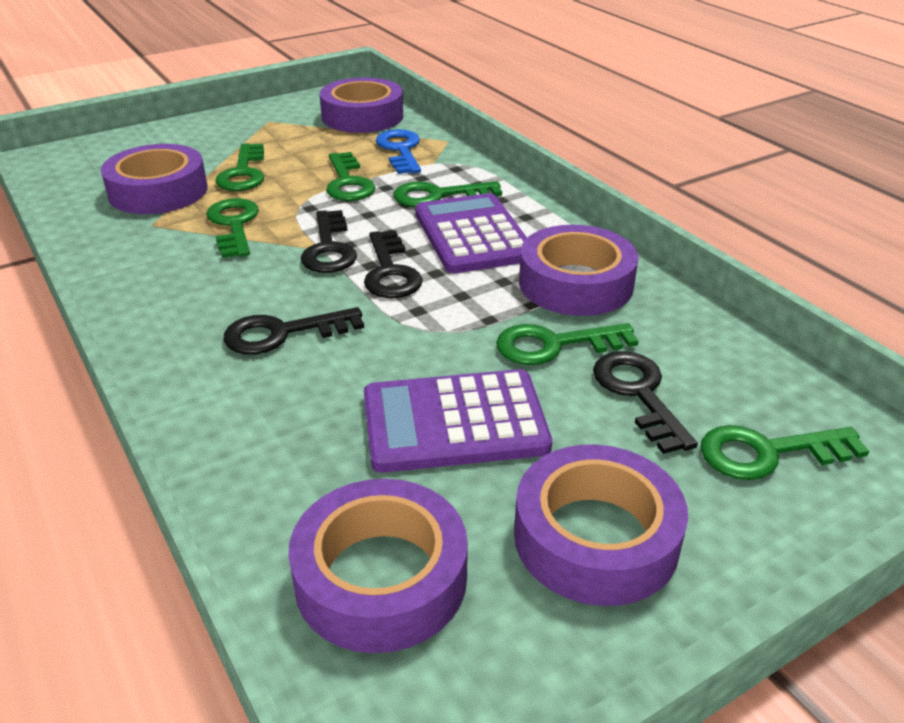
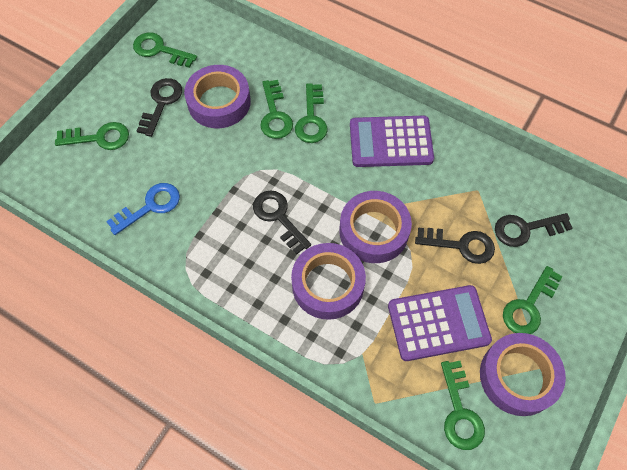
purple tape: 5 -> 4

